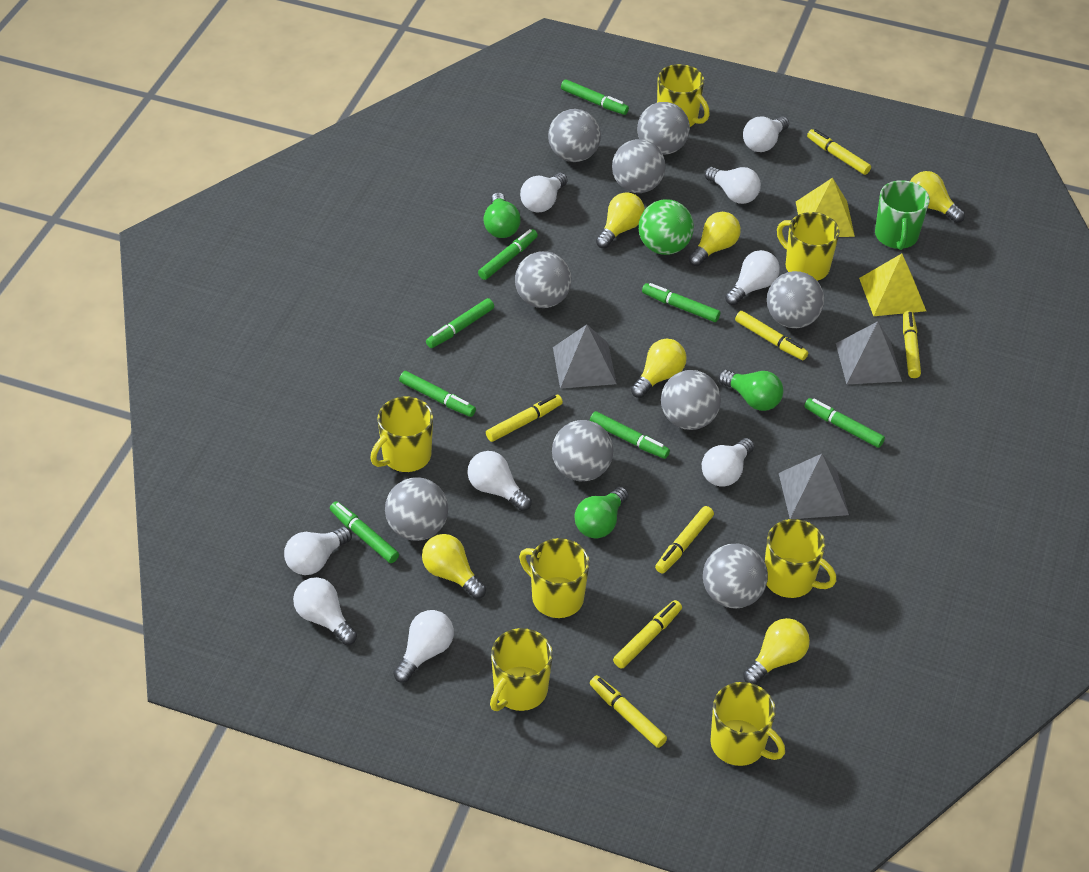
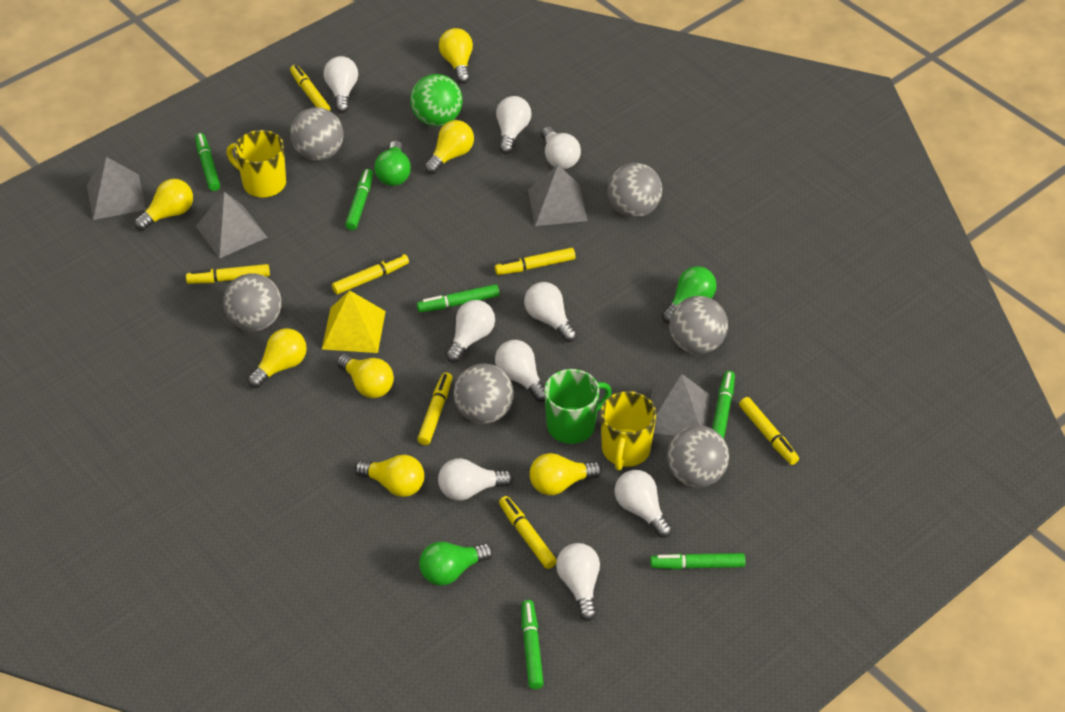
green marker: 8 -> 6
grey ball: 9 -> 6
grey pyramid: 3 -> 4
yellow light bulb: 6 -> 7
yellow mug: 7 -> 2
yellow pyramid: 2 -> 1

